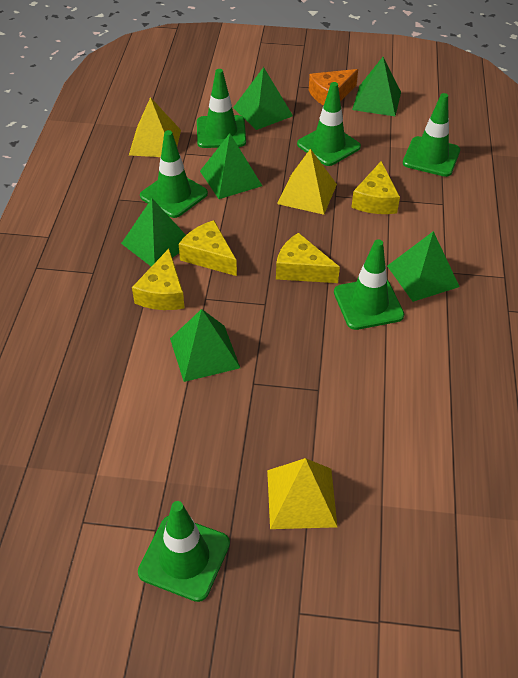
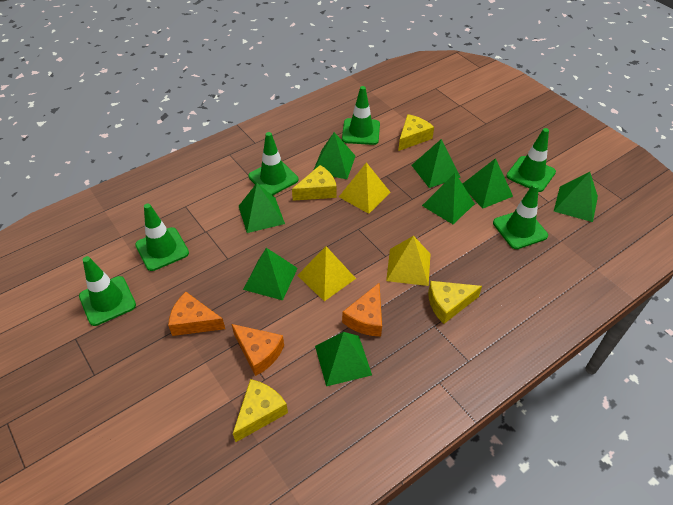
green pyramid: 6 -> 8
orange cheese: 1 -> 3

